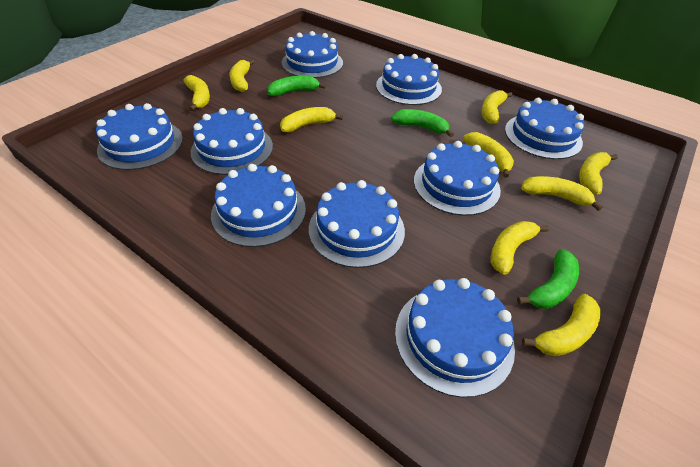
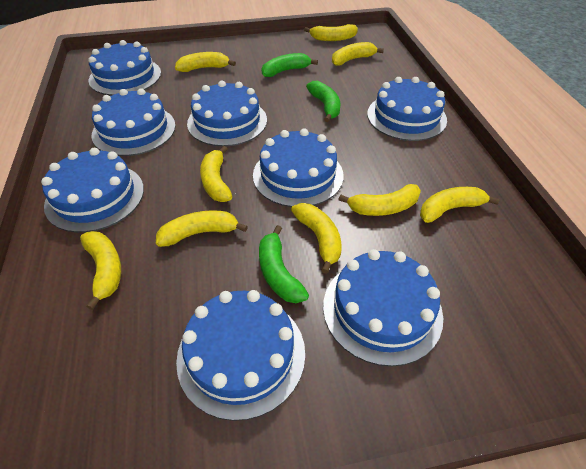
blue cake: 9 -> 8

